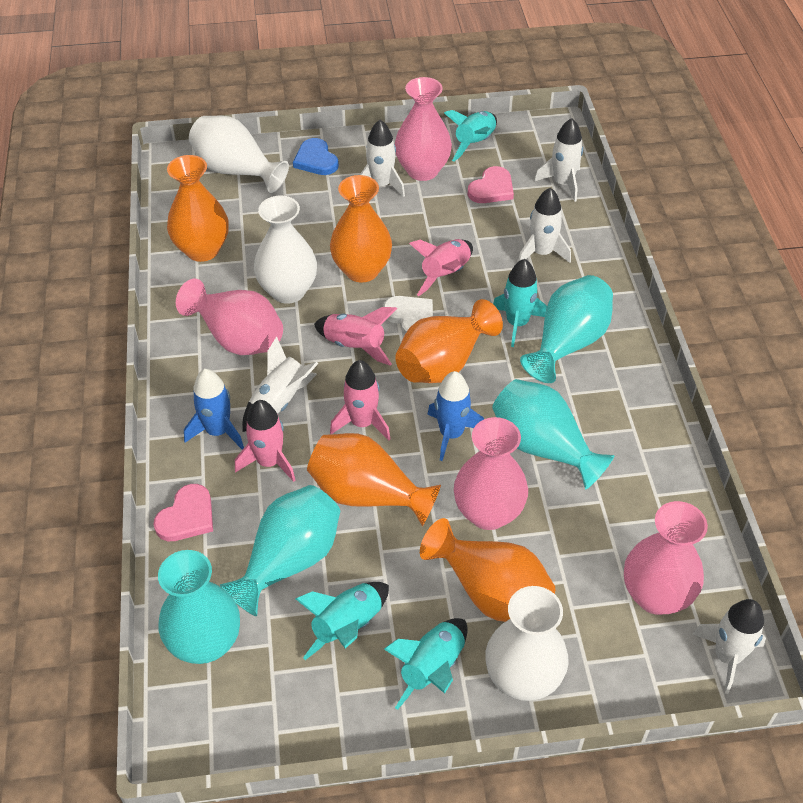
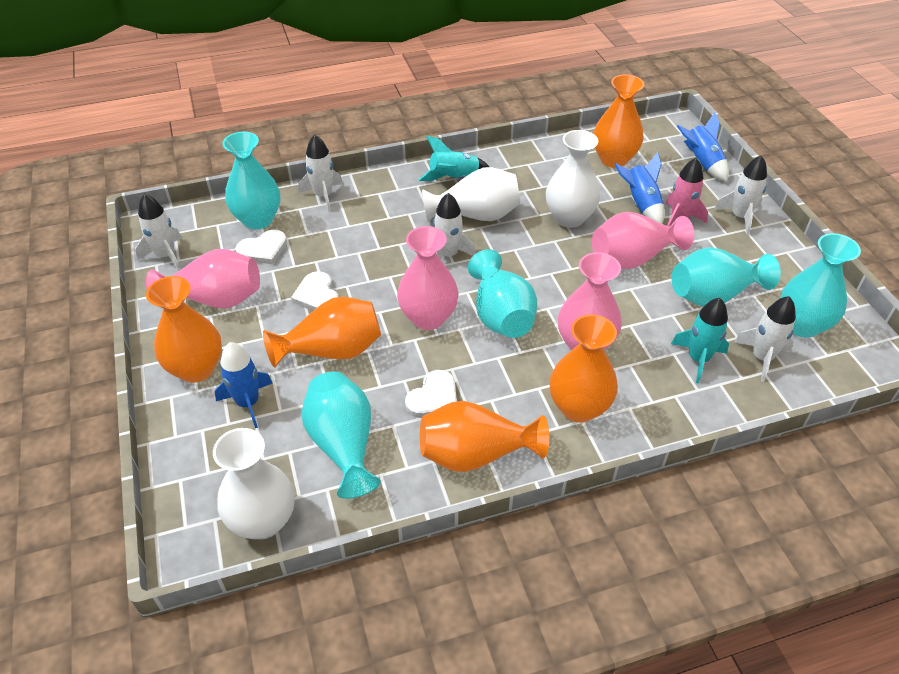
blue heart: 1 -> 0
blue rocket: 2 -> 3
pink heart: 2 -> 0
pink rocket: 4 -> 1
turquoise rocket: 4 -> 2
turquoise vase: 4 -> 5
white heart: 1 -> 3

